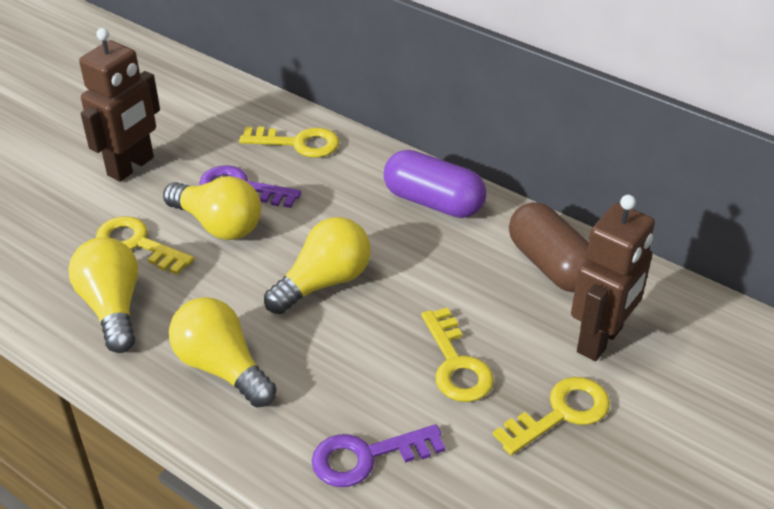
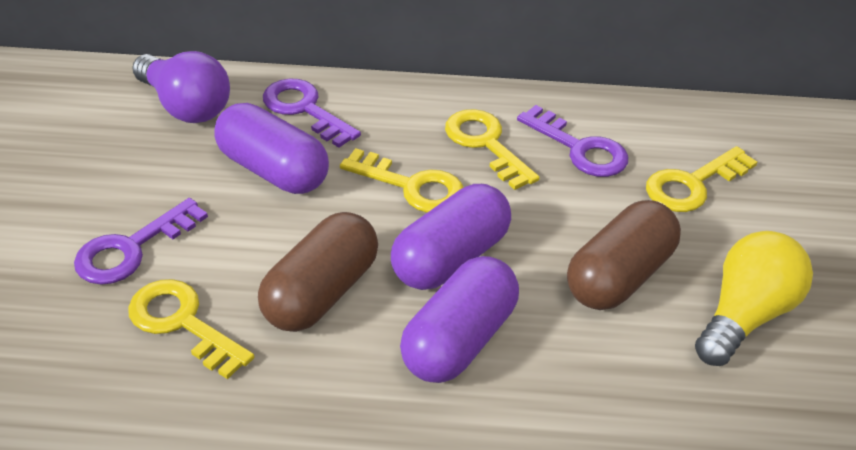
brown capsule: 1 -> 2
brown robot: 2 -> 0
purple capsule: 1 -> 3
purple key: 2 -> 3
purple light bulb: 0 -> 1
yellow light bulb: 4 -> 1

